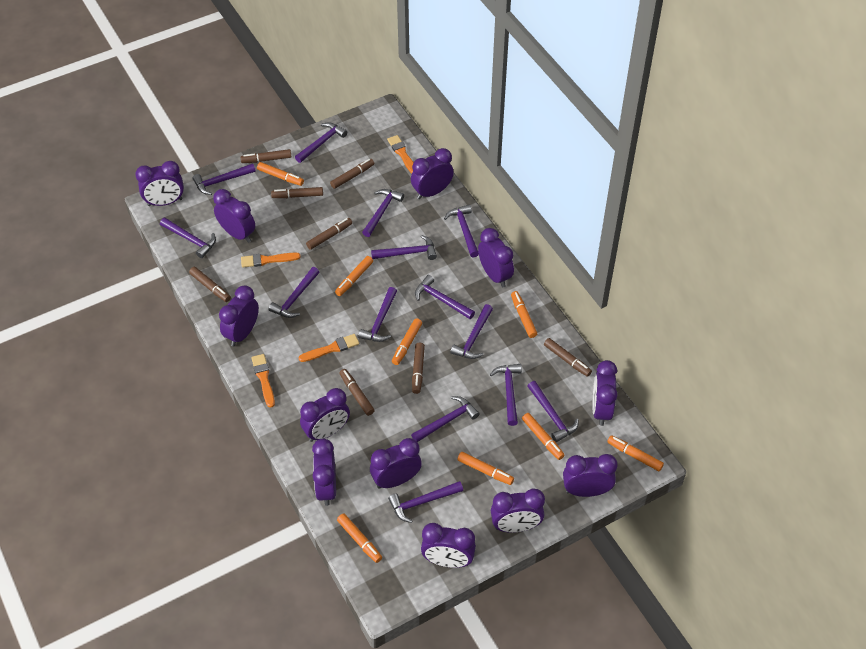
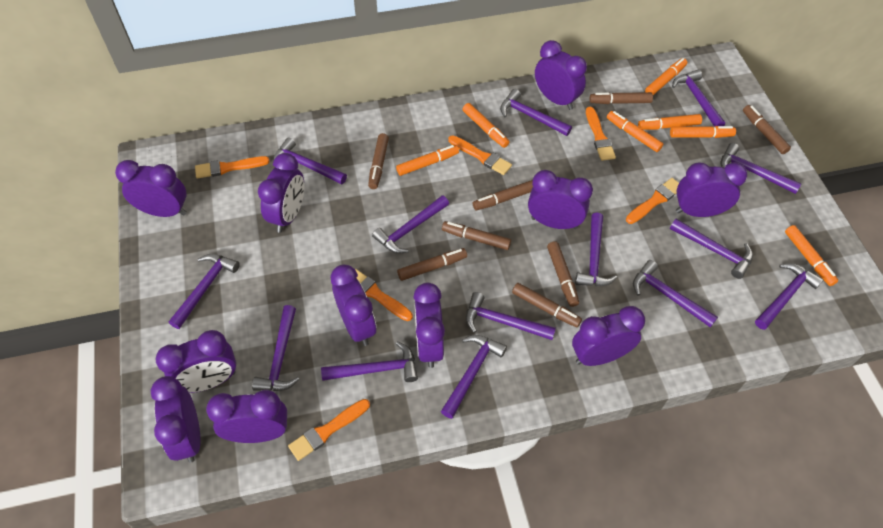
orange brush: 4 -> 6
orange marker: 8 -> 7
purple clock: 12 -> 11

